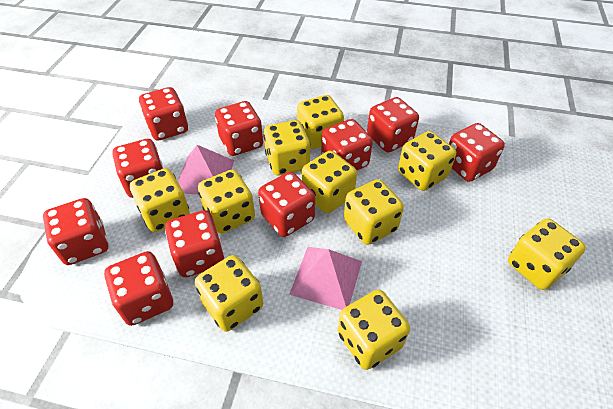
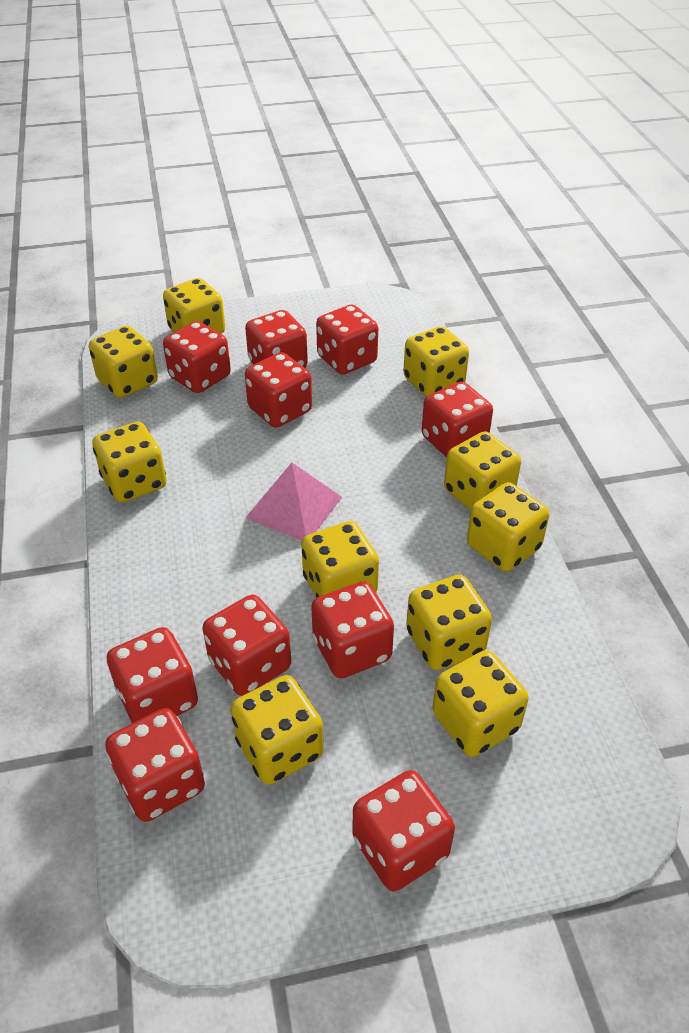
pink pyramid: 2 -> 1

